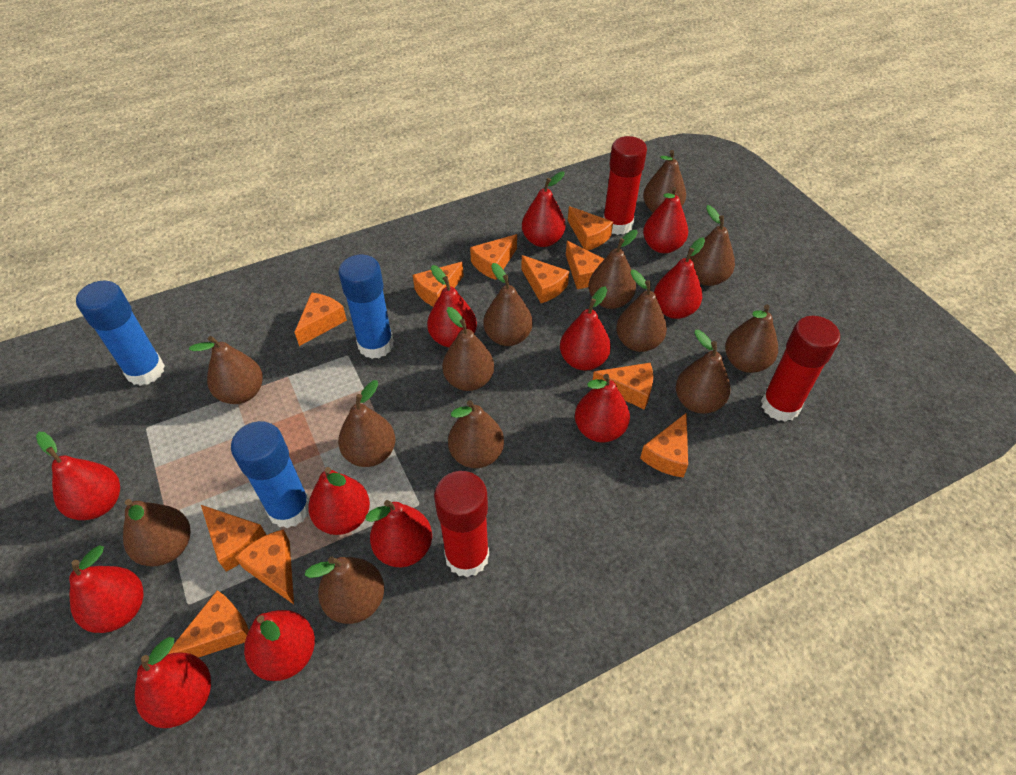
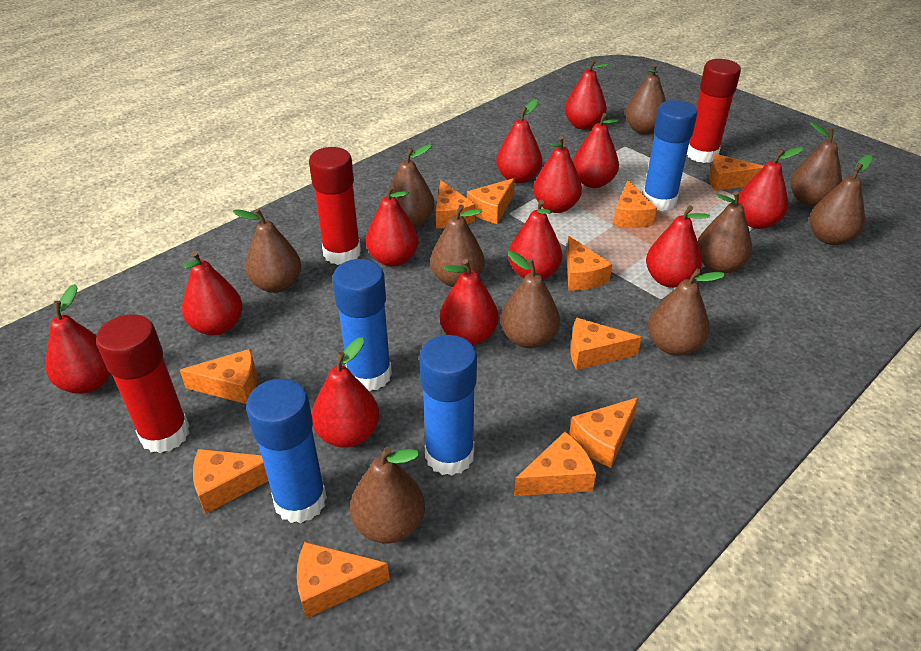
blue glue stick: 3 -> 4
brown pear: 13 -> 10

